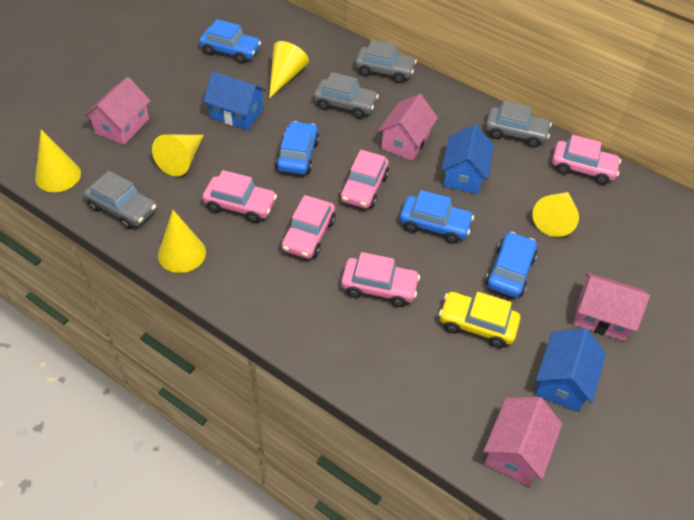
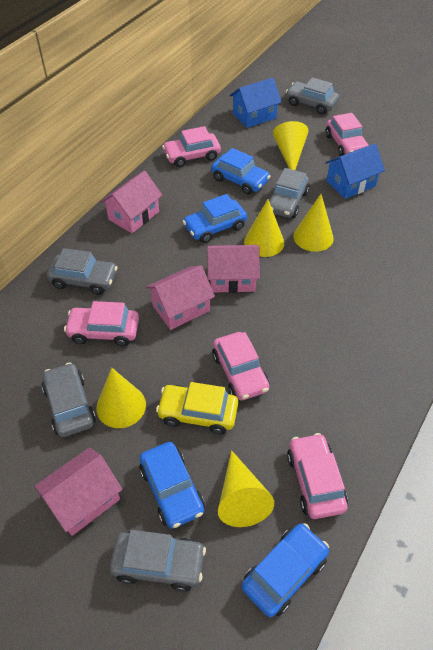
blue house: 3 -> 2
grey car: 4 -> 5

